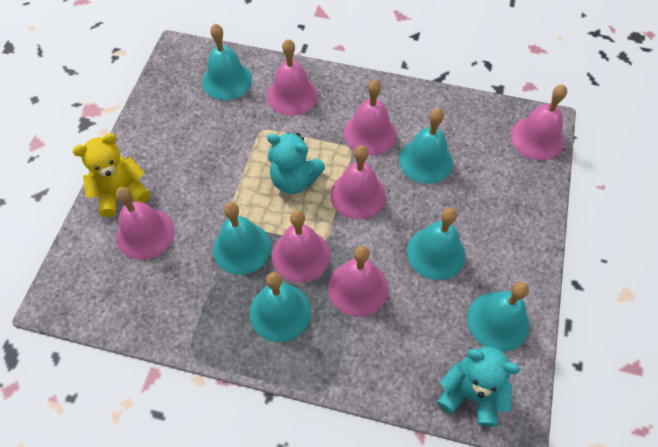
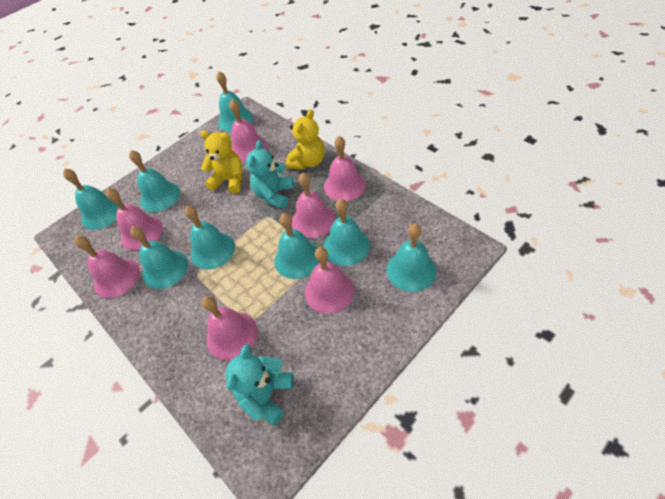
turquoise bell: 6 -> 8
yellow teddy bear: 1 -> 2

